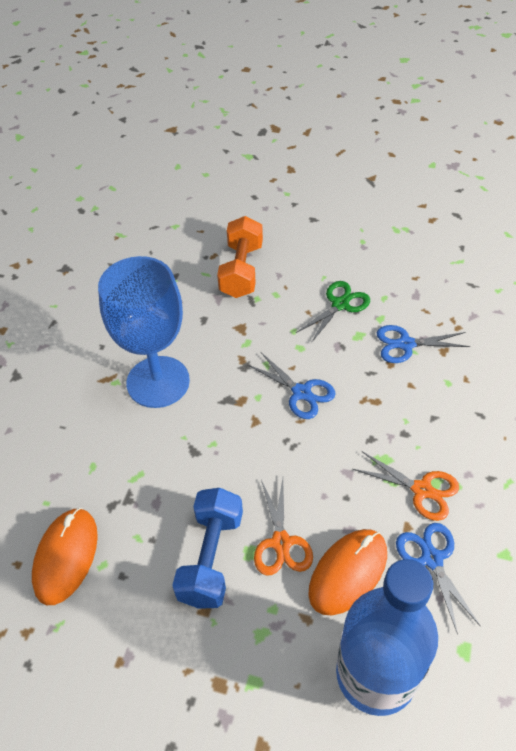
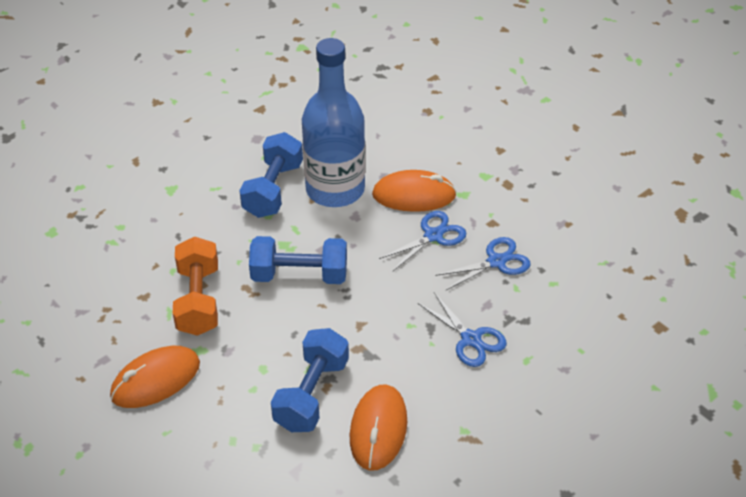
blue dumbbell: 1 -> 3
blue goblet: 1 -> 0
green scissors: 1 -> 0
orange mouse: 2 -> 3
orange scissors: 2 -> 0

